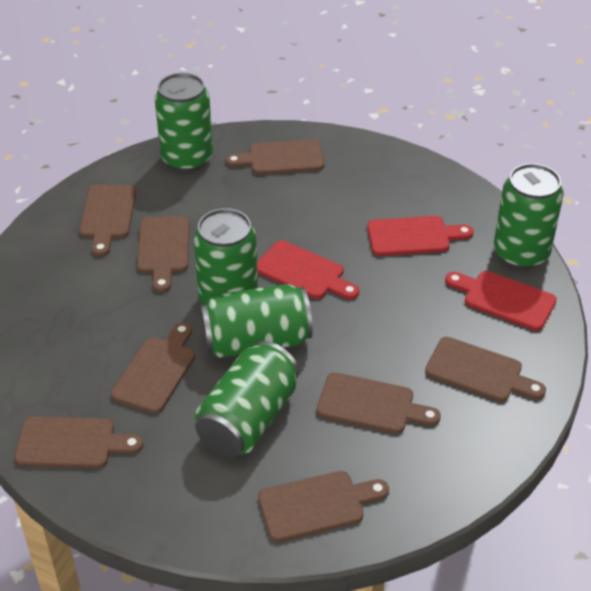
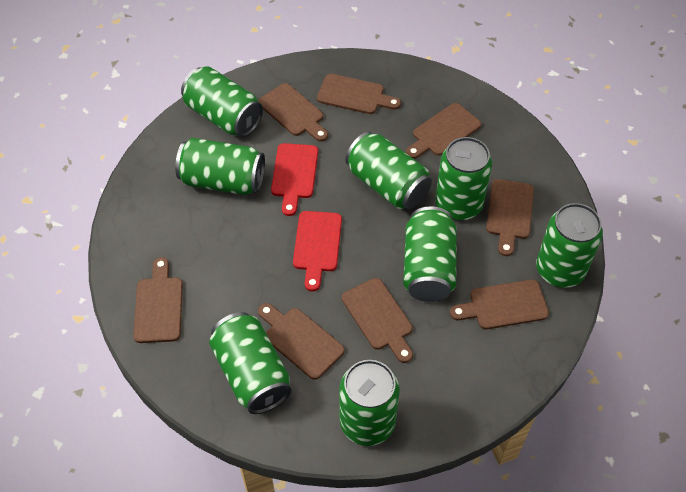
green can: 5 -> 8
red cutting board: 3 -> 2

